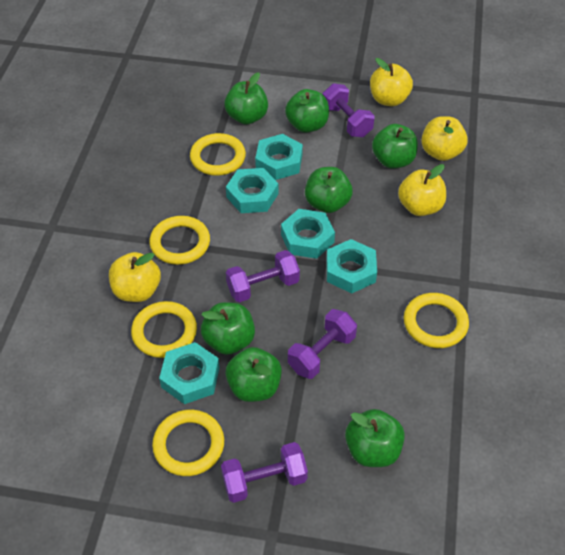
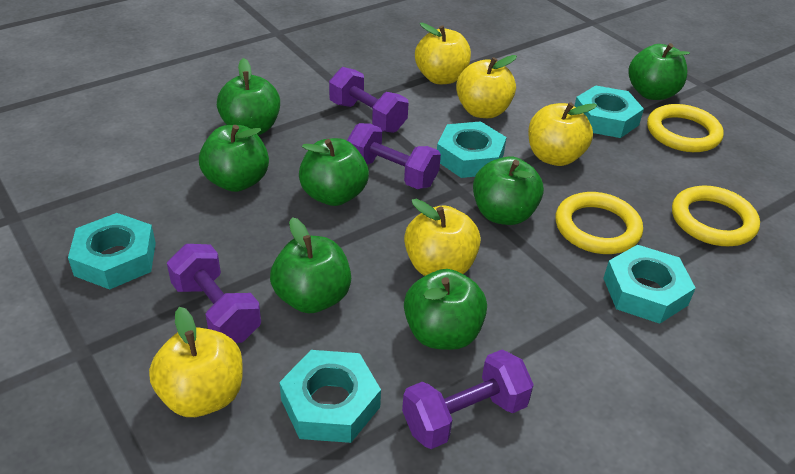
yellow apple: 4 -> 5
yellow ring: 5 -> 3

